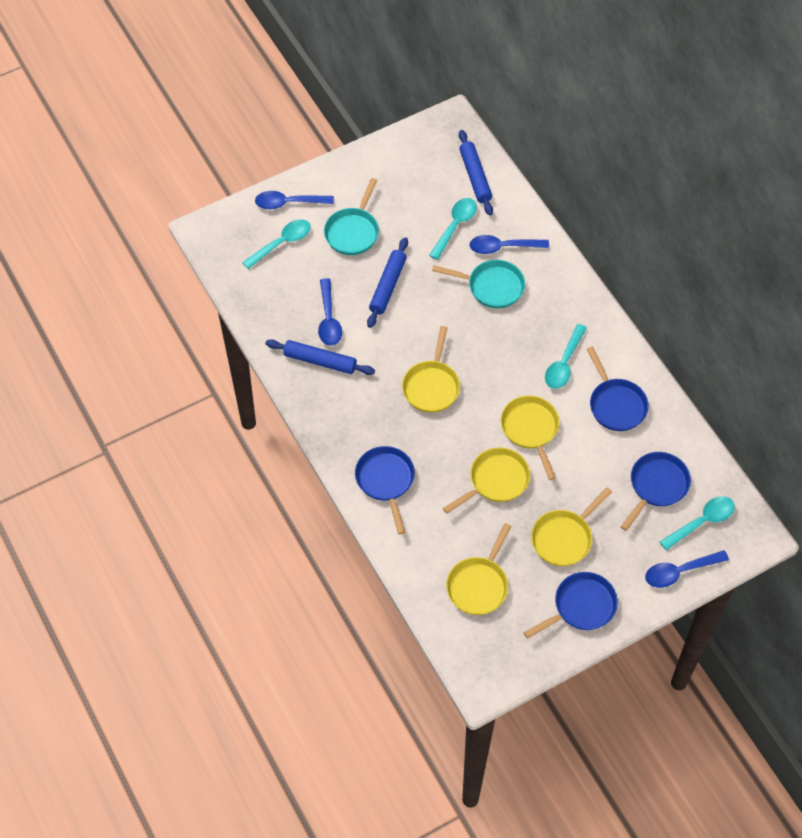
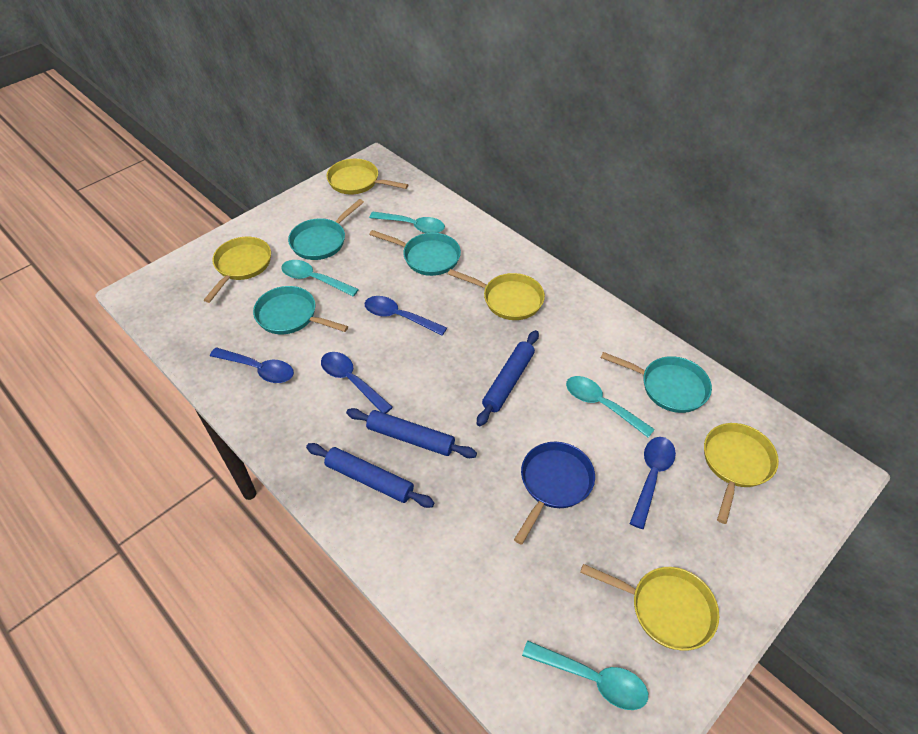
blue pan: 4 -> 1
turquoise pan: 2 -> 4

